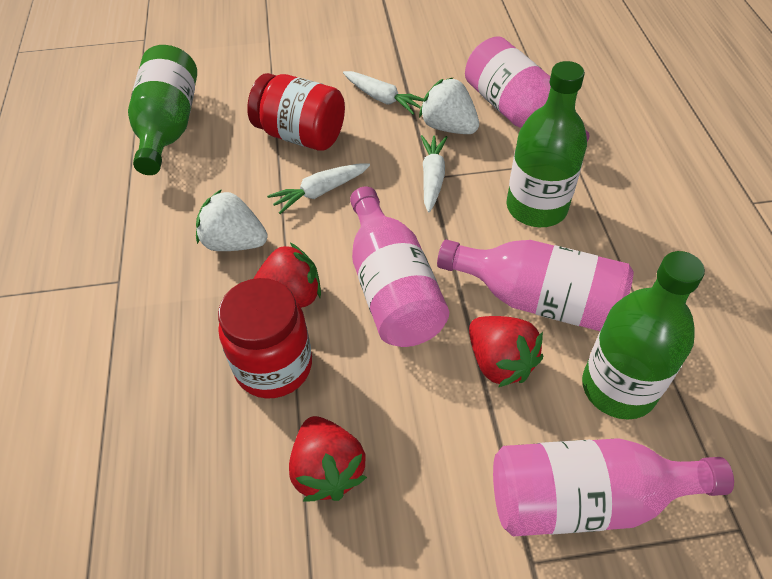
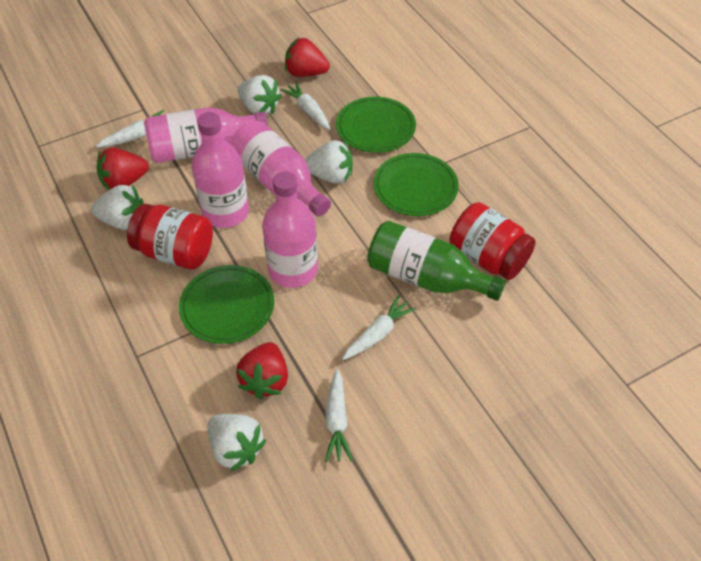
green bottle: 3 -> 1
green plate: 0 -> 3
white carrot: 3 -> 4
white strawberry: 2 -> 4

